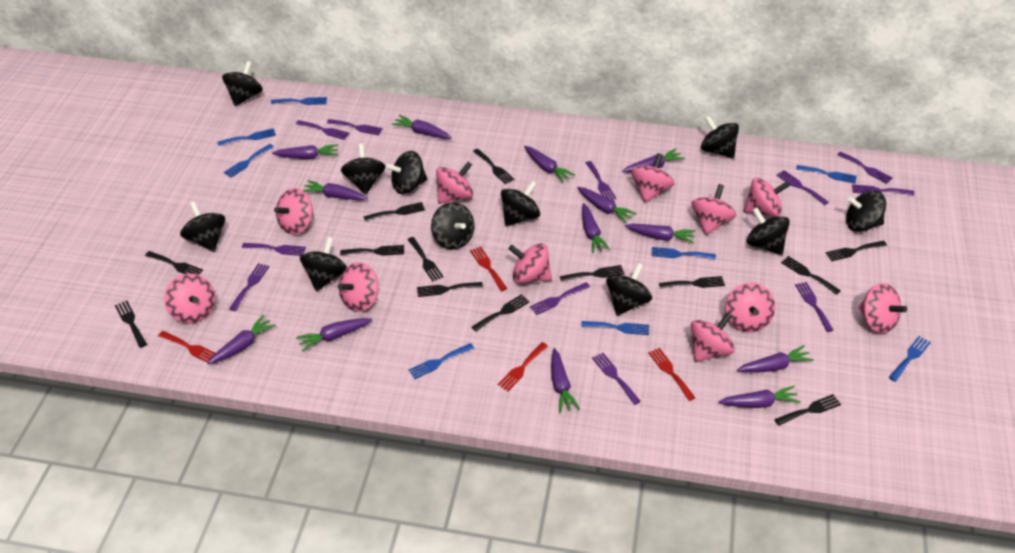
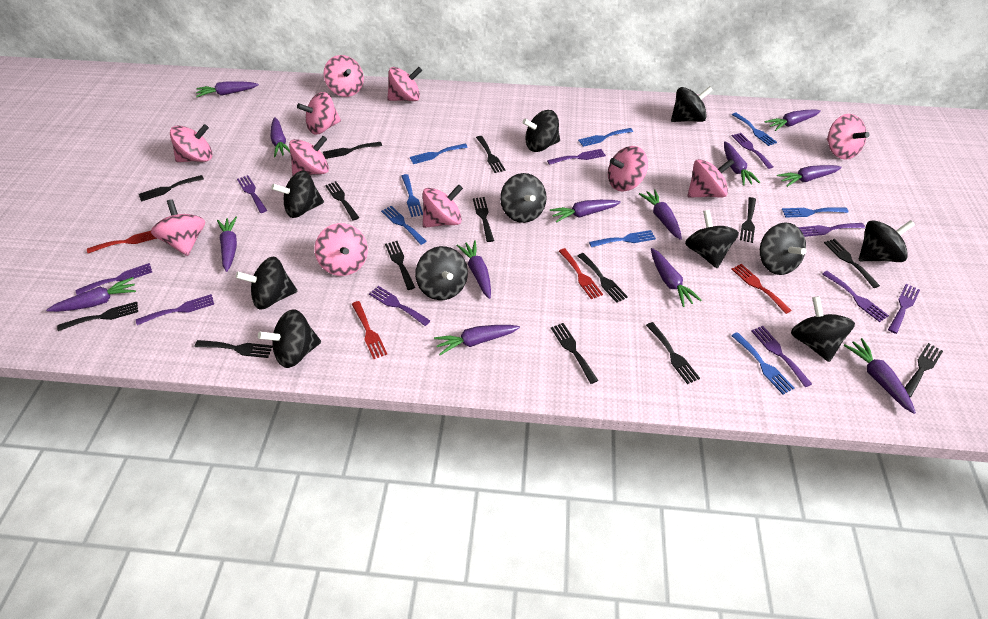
black fork: 13 -> 14
purple fork: 11 -> 10

